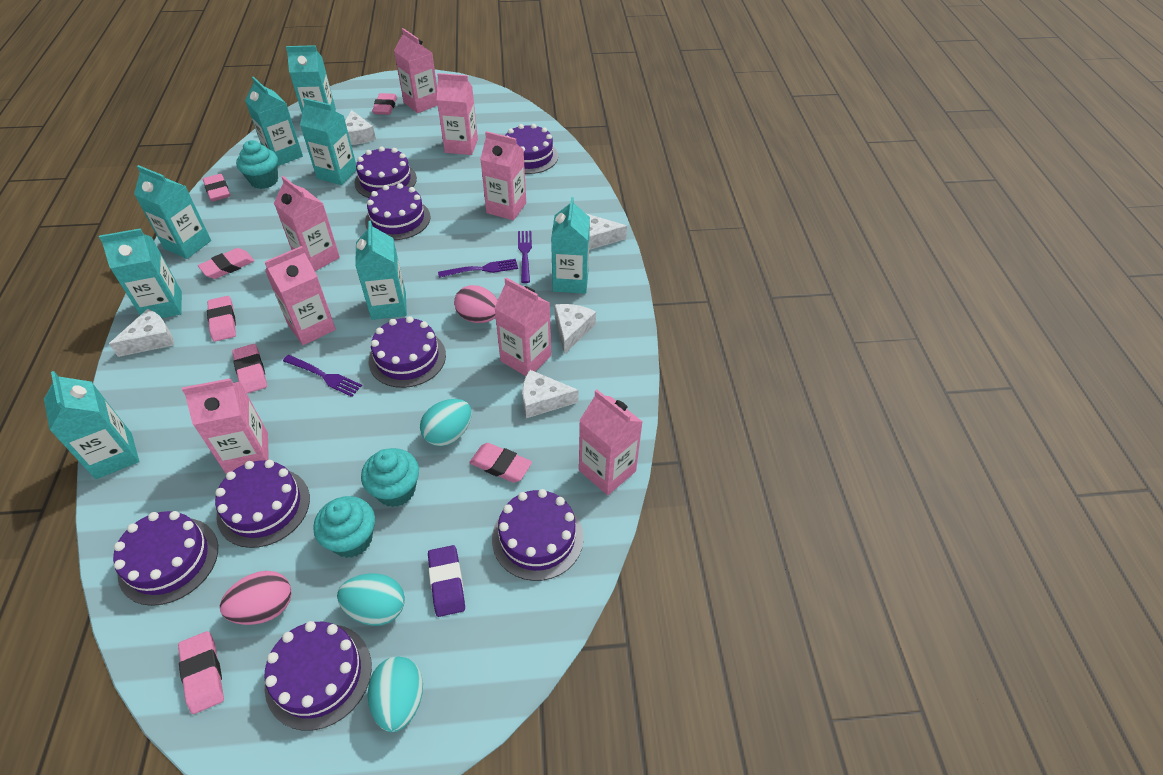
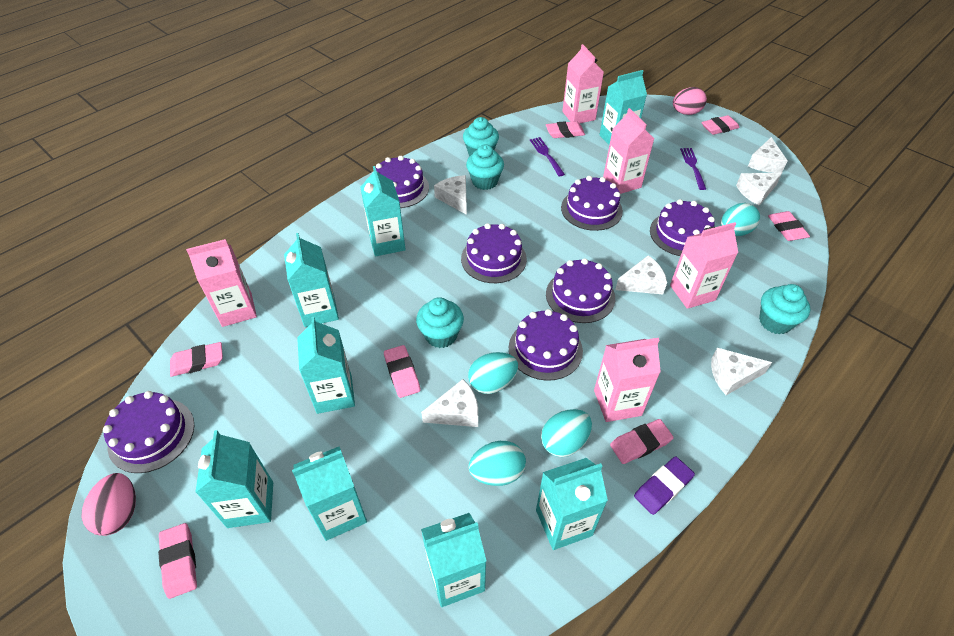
pink carton: 8 -> 5
purple cake: 8 -> 7
purple fork: 3 -> 2
turquoise cupcake: 3 -> 4
turquoise egg: 3 -> 4
white cheese: 5 -> 6

